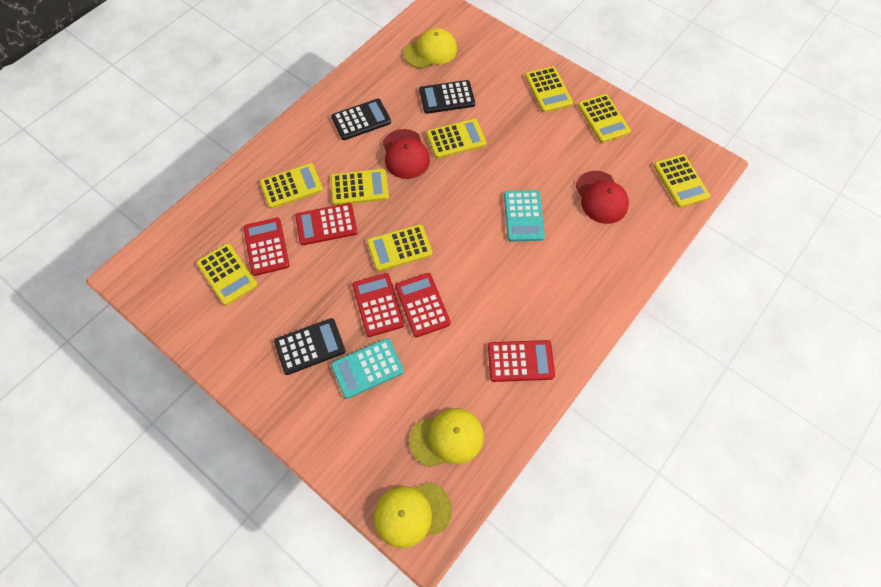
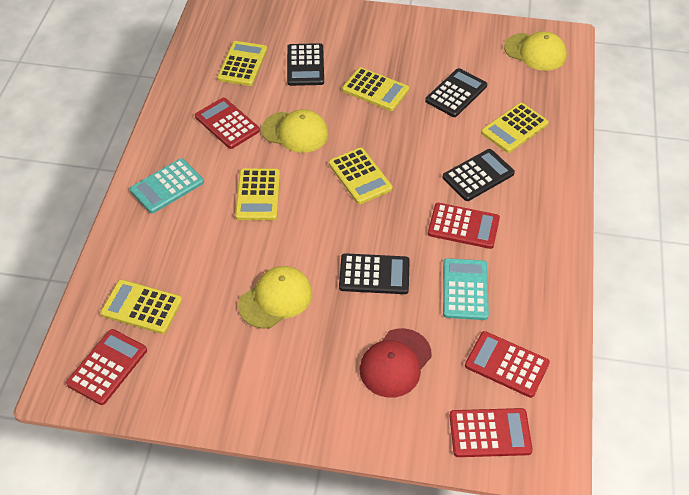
black calculator: 3 -> 4
red cap: 2 -> 1
yellow calculator: 8 -> 6

